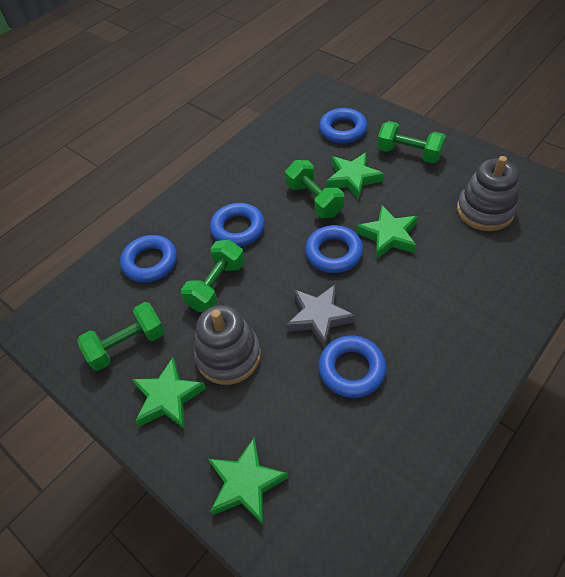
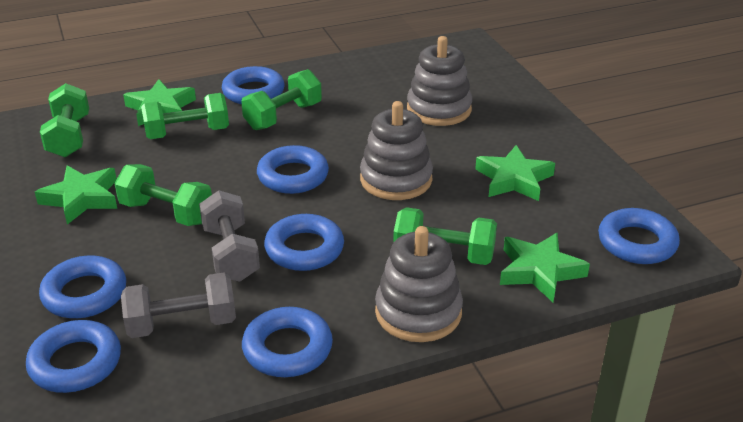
blue ring: 5 -> 7
green dumbbell: 4 -> 5
grey dumbbell: 0 -> 2
grey stacking toy: 2 -> 3
grey star: 1 -> 0

